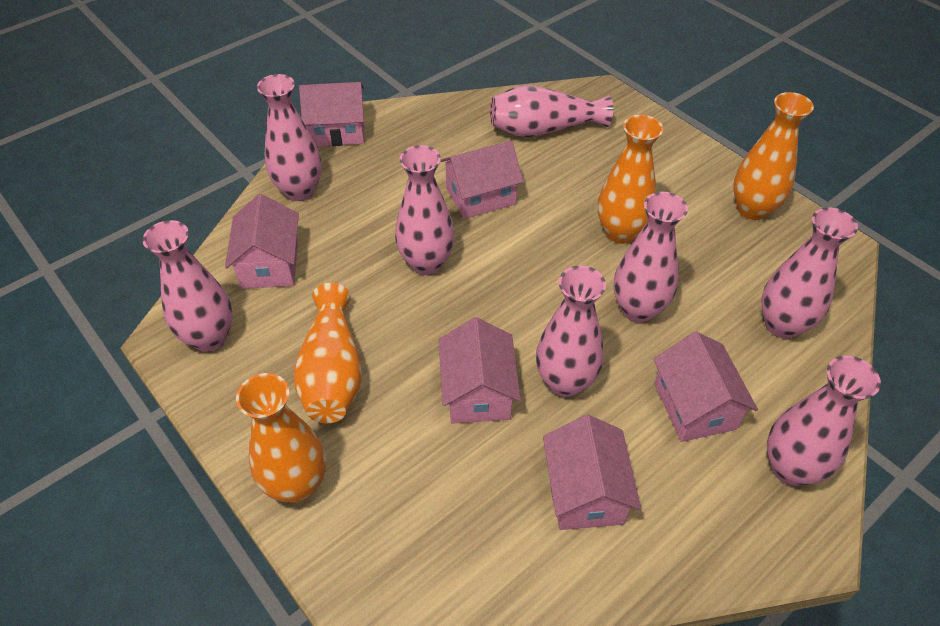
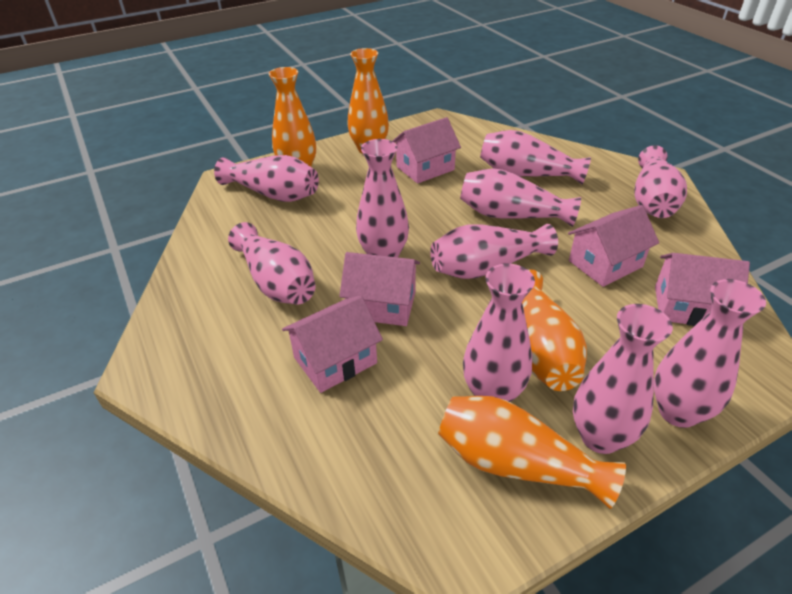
pink house: 6 -> 5
pink vase: 8 -> 10

